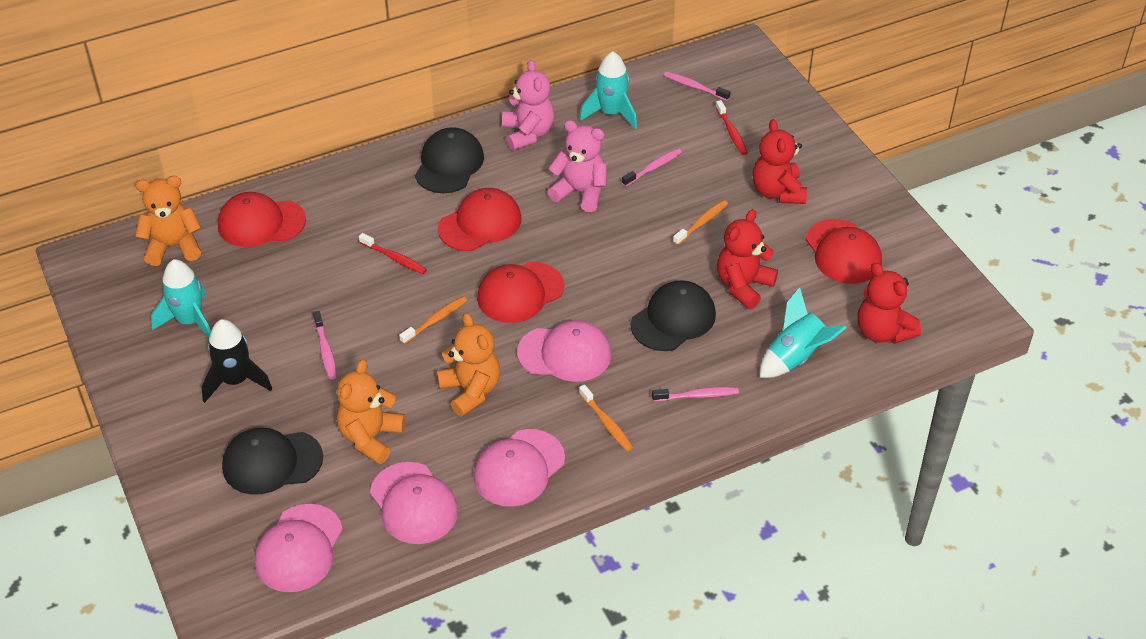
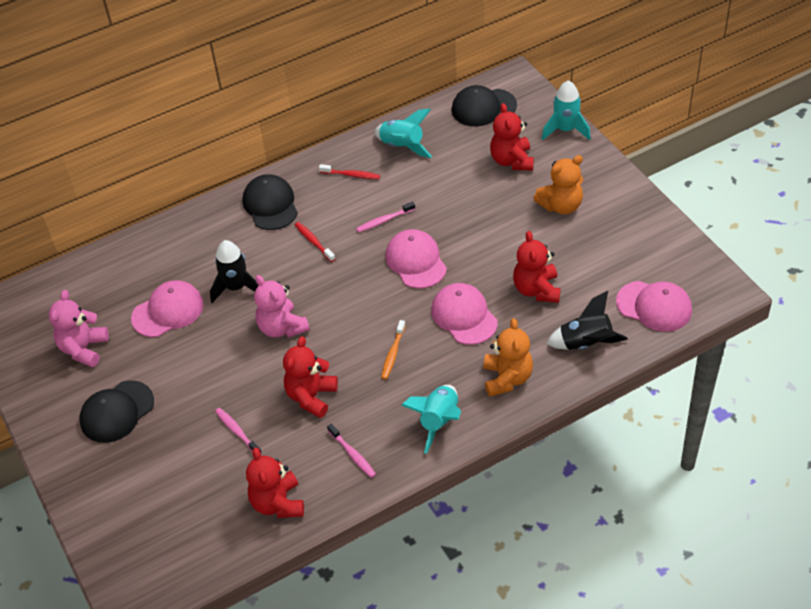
black rocket: 1 -> 2
orange teddy bear: 3 -> 2
orange toothbrush: 3 -> 1
pink toothbrush: 4 -> 3
red cap: 4 -> 0
red teddy bear: 3 -> 4

